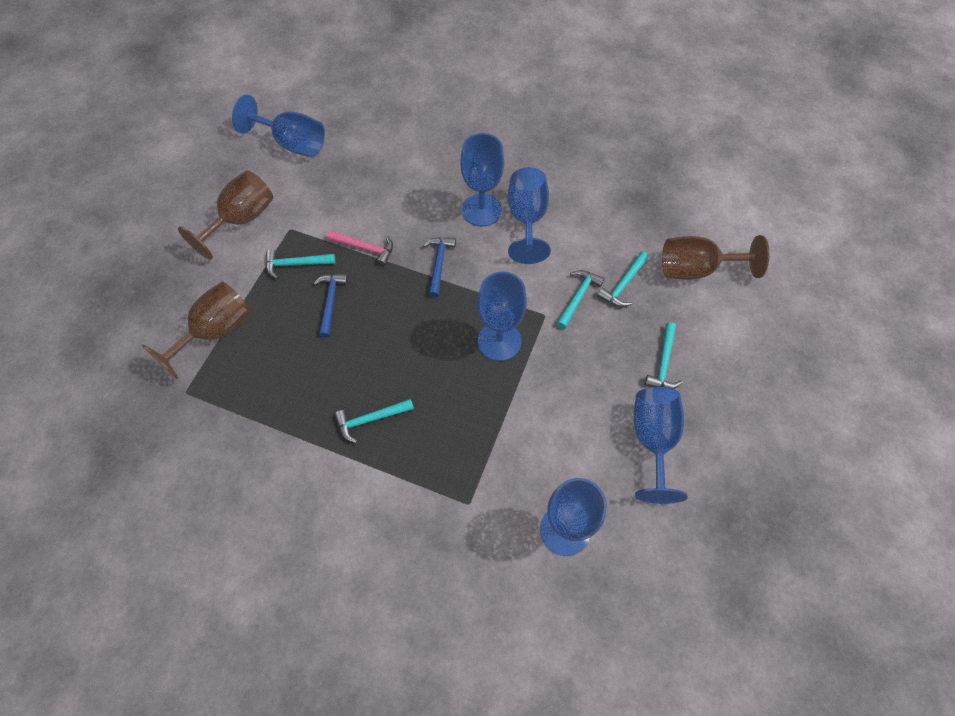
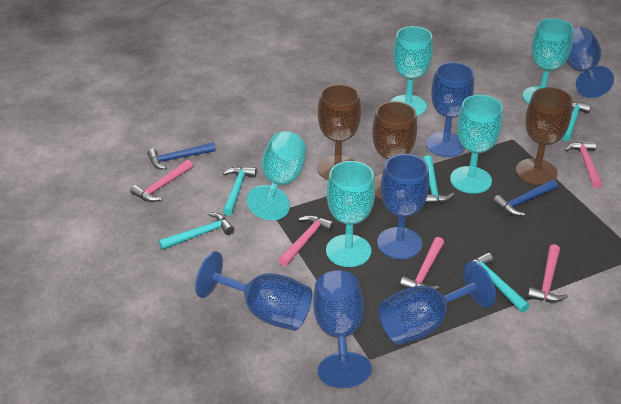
pink hammer: 1 -> 5
turquoise goblet: 0 -> 5

